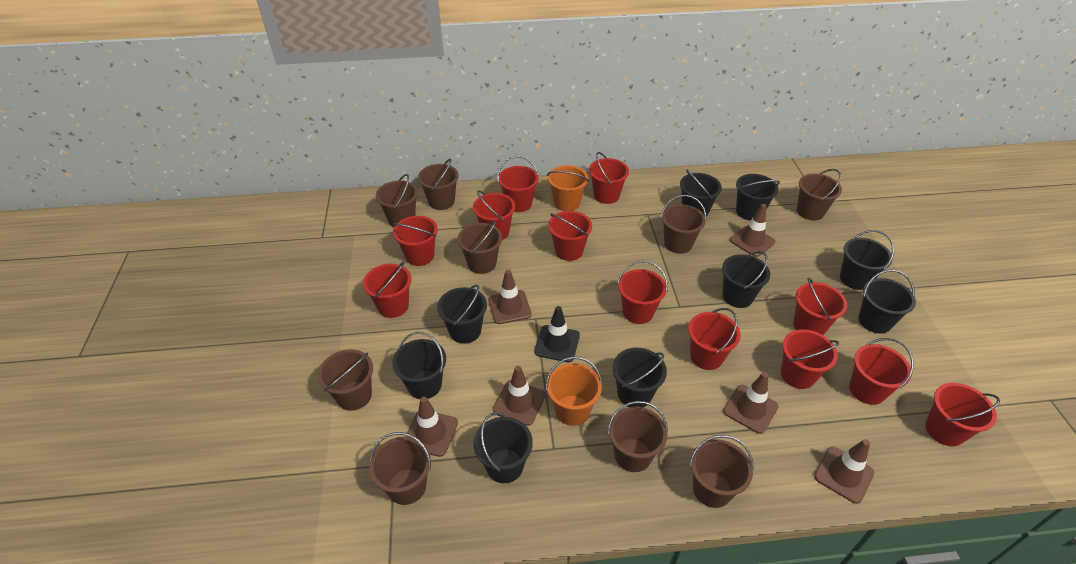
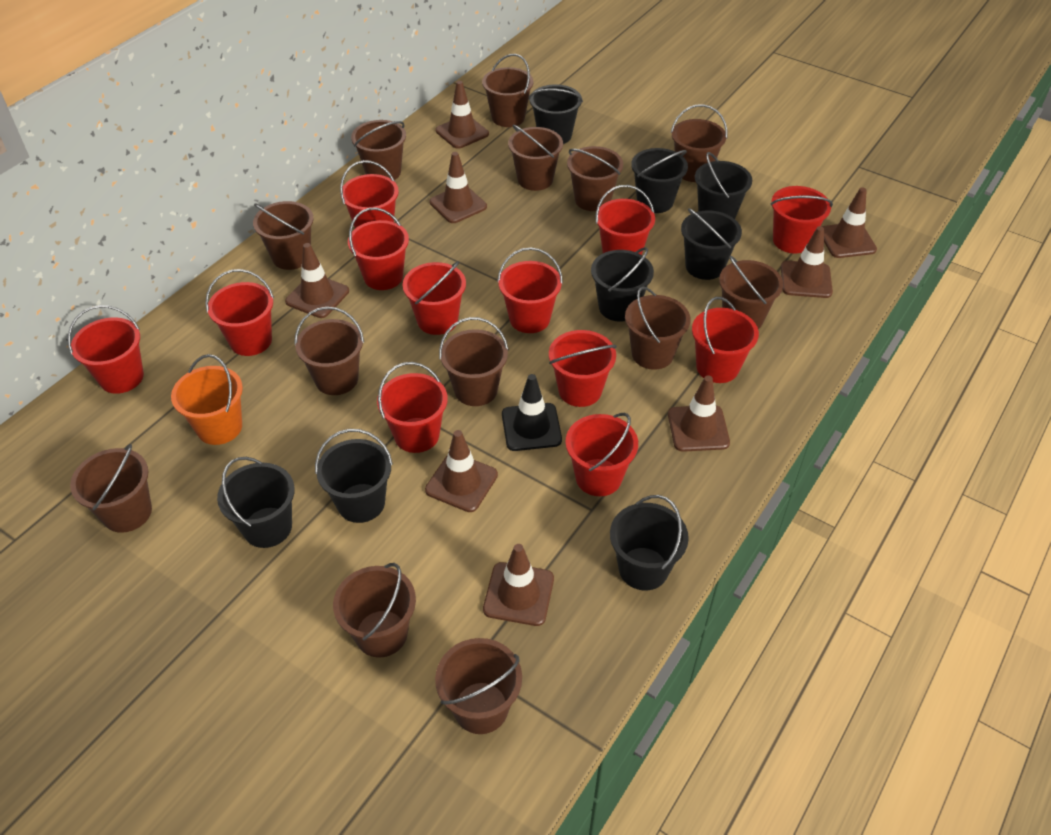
black bucket: 9 -> 8
brown bucket: 9 -> 13
brown traffic cone: 6 -> 8
orange bucket: 2 -> 1

